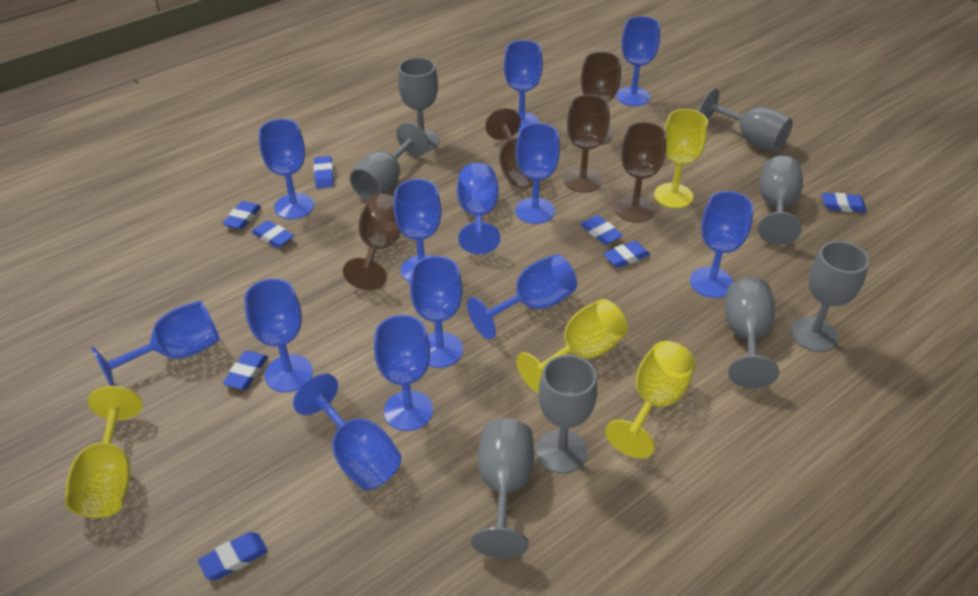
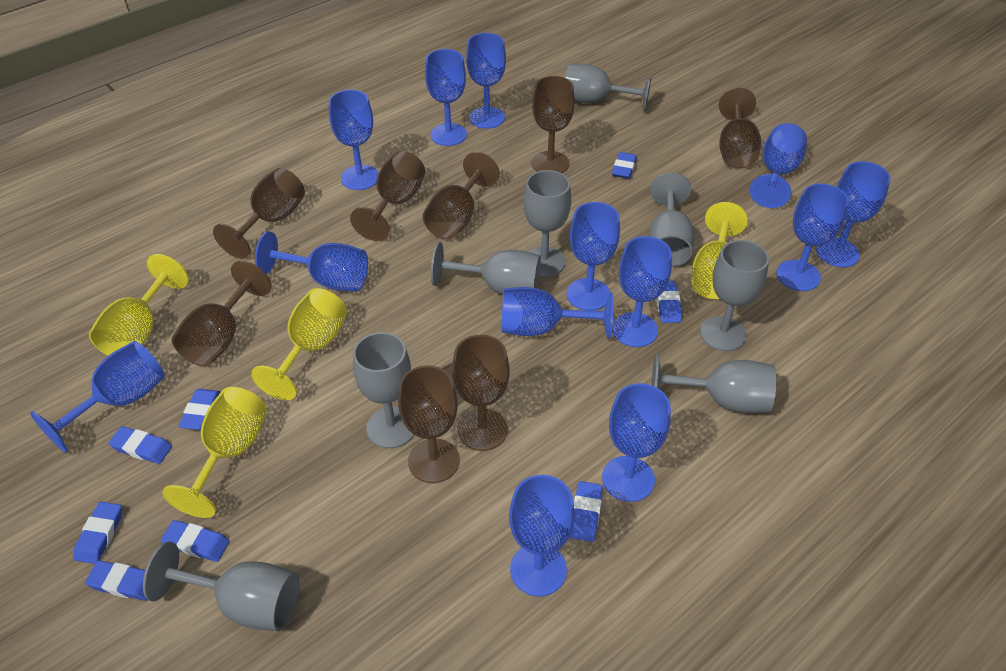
brown goblet: 5 -> 8

